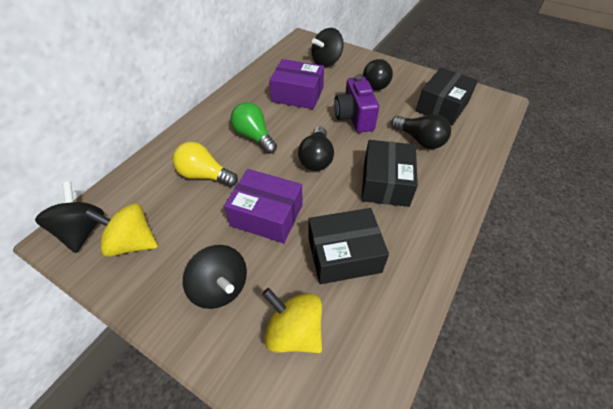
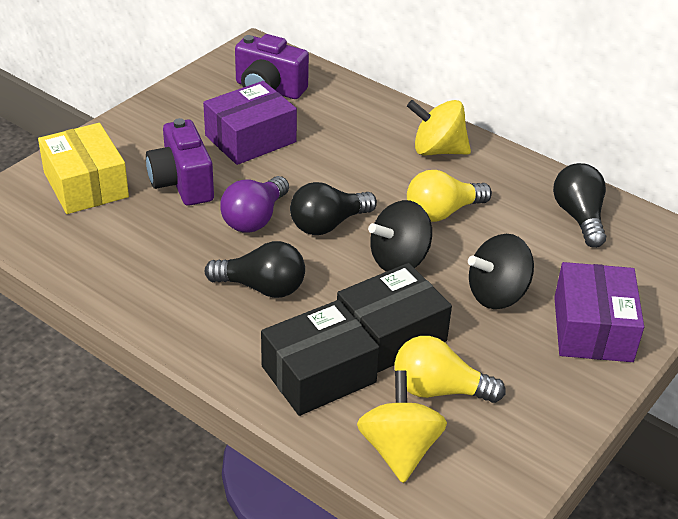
black box: 3 -> 2
black spinning top: 3 -> 2
green light bulb: 1 -> 0
purple camera: 1 -> 2
purple light bulb: 0 -> 1
yellow box: 0 -> 1
yellow light bulb: 1 -> 2

